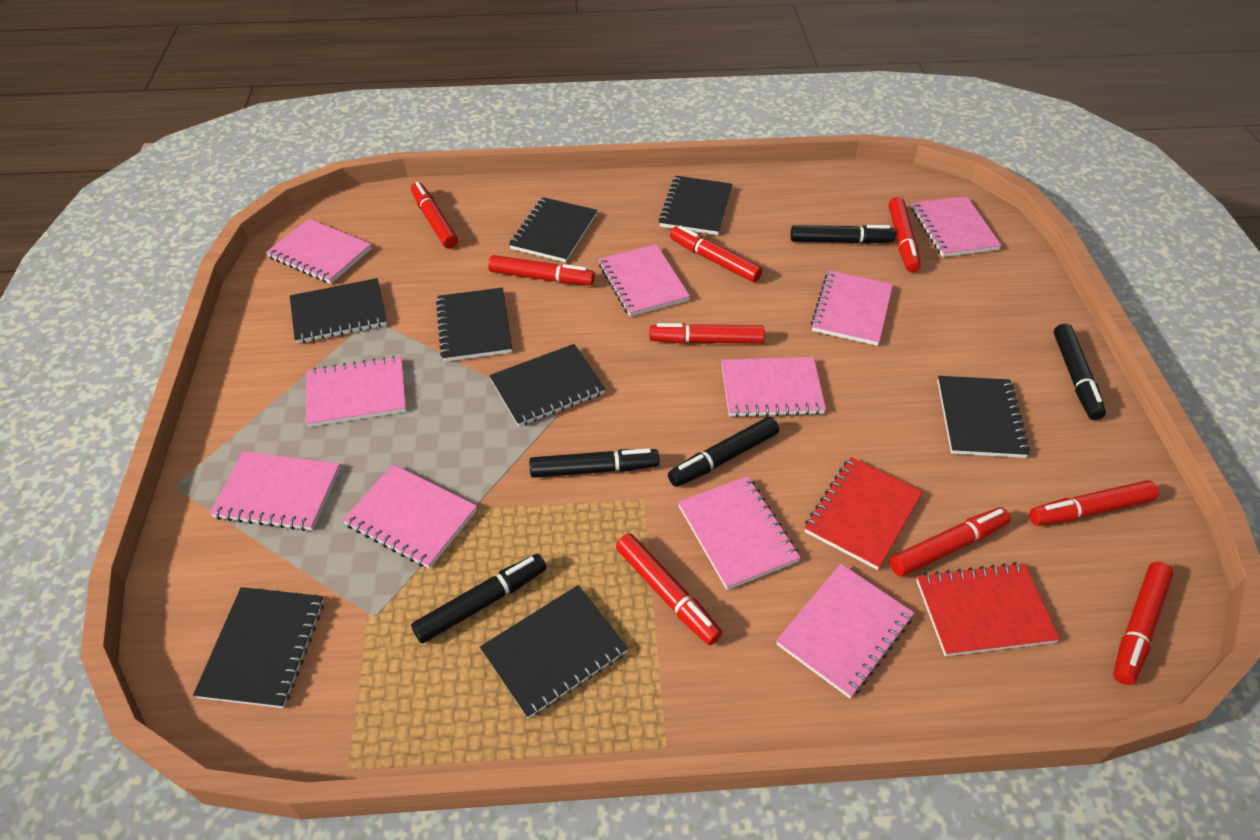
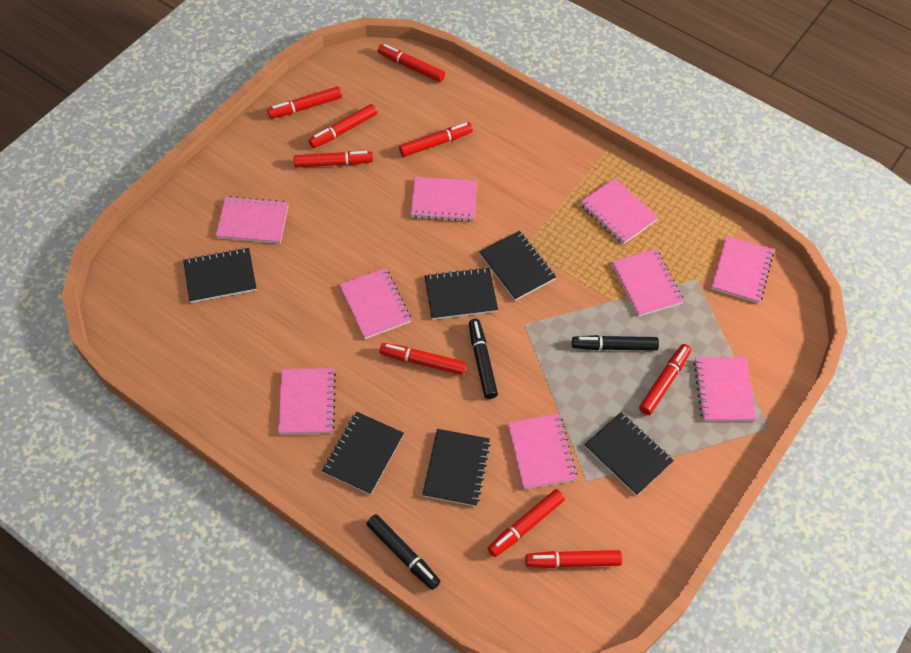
black marker: 5 -> 3
black notebook: 8 -> 6
pink notebook: 10 -> 9
red notebook: 2 -> 0

